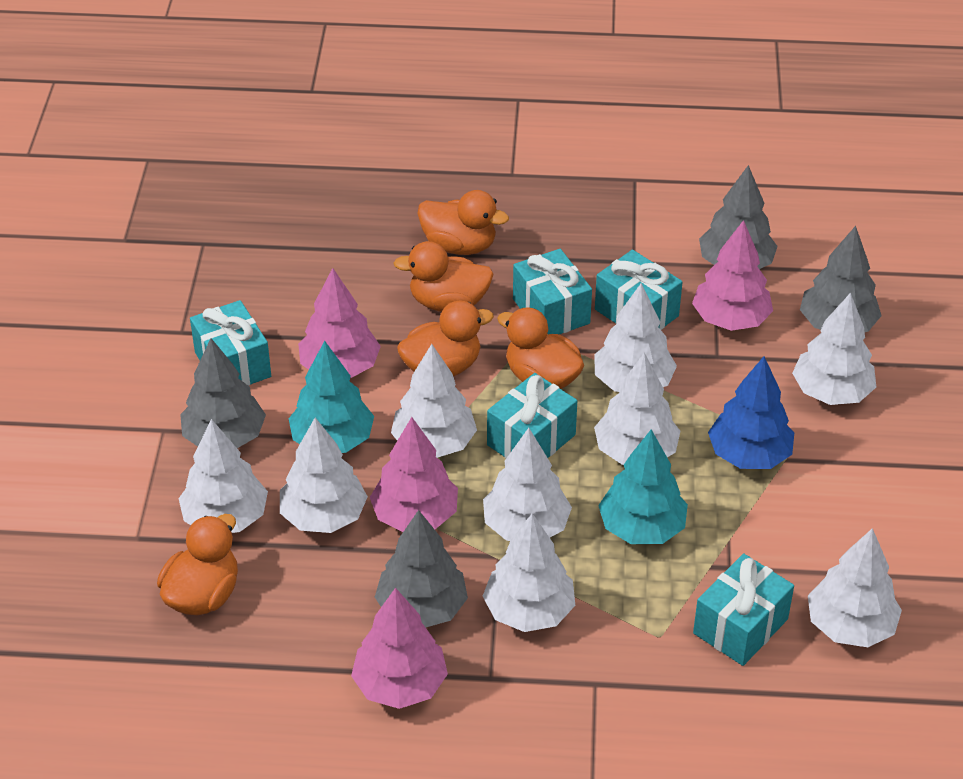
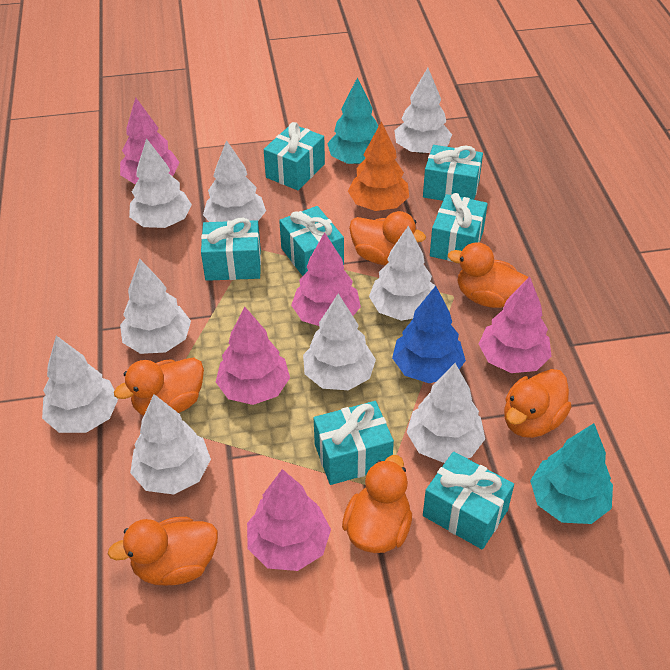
grey tree: 4 -> 0
orange duck: 5 -> 6
orange tree: 0 -> 1
pink tree: 4 -> 5
turquoise gift: 5 -> 7

